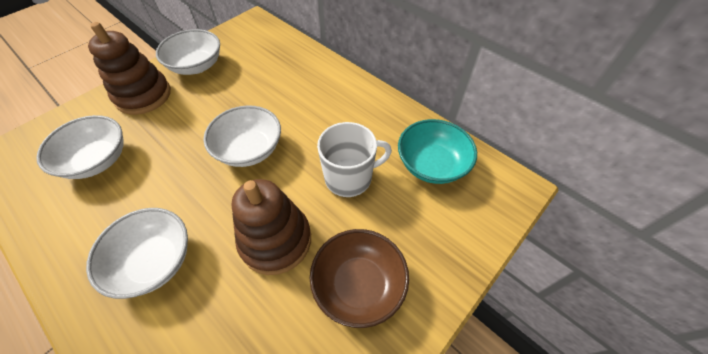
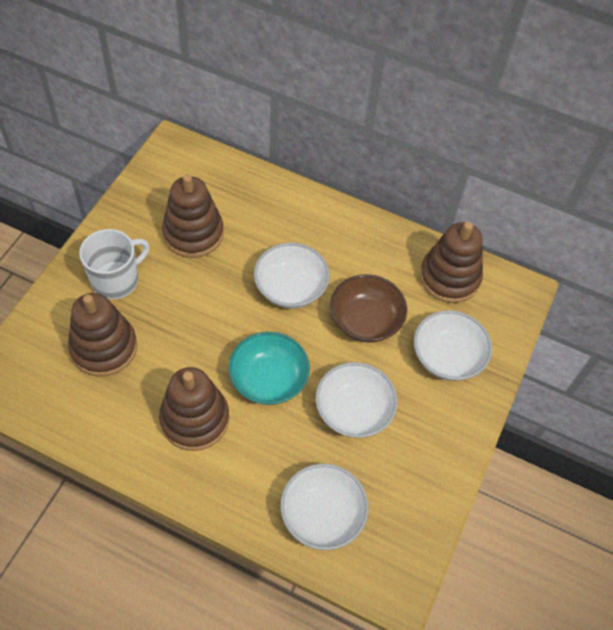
brown stacking toy: 2 -> 4

